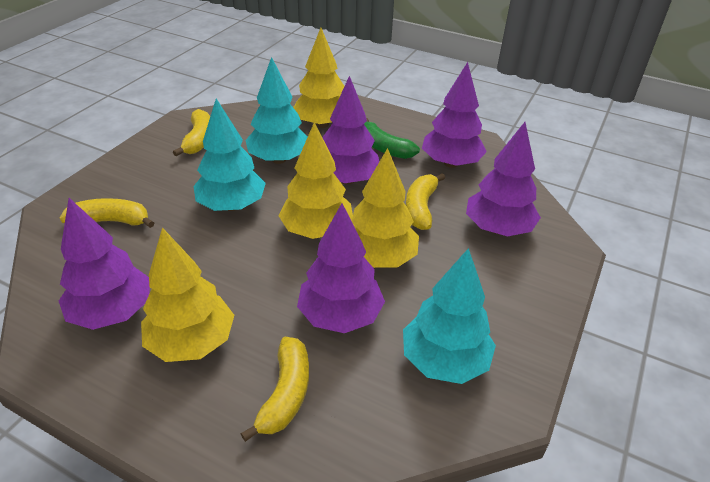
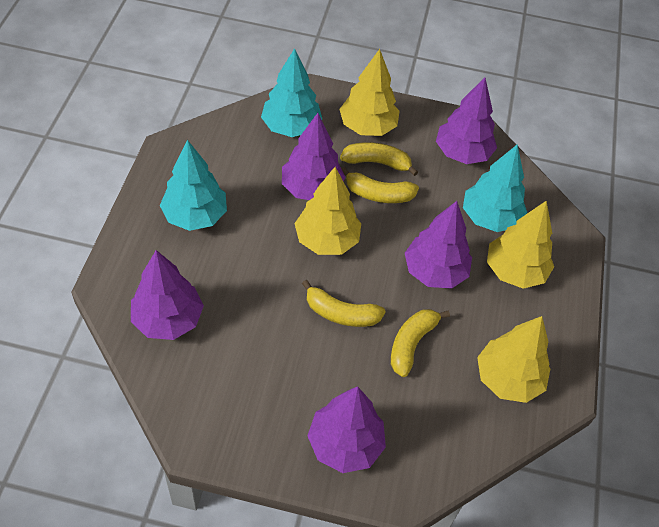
green banana: 1 -> 0

